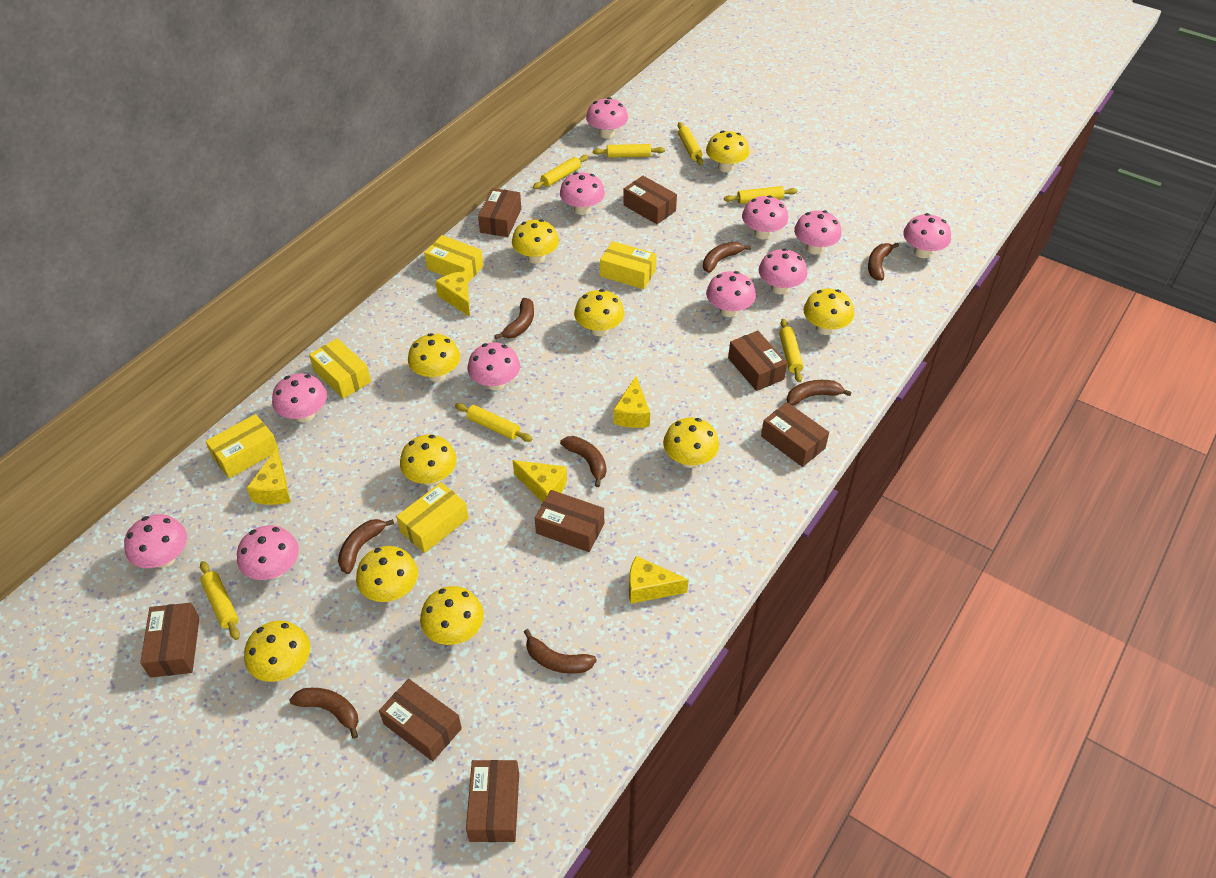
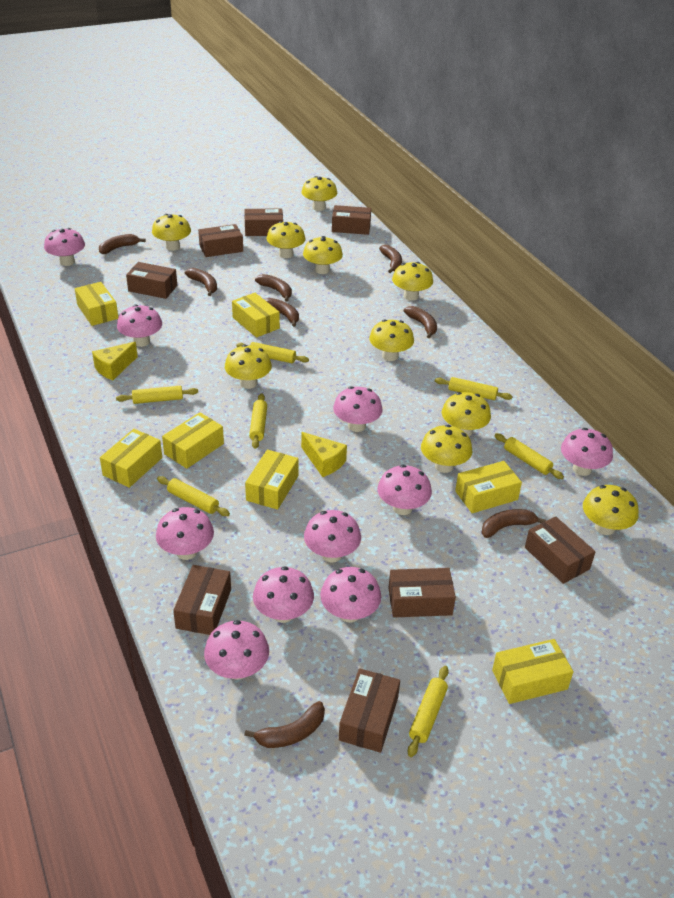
pink mushroom: 11 -> 10
yellow box: 5 -> 7
yellow cheese: 5 -> 2

